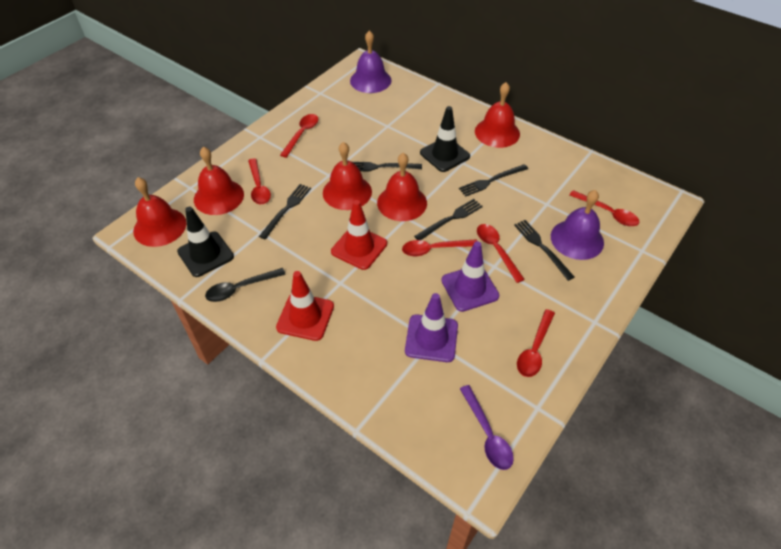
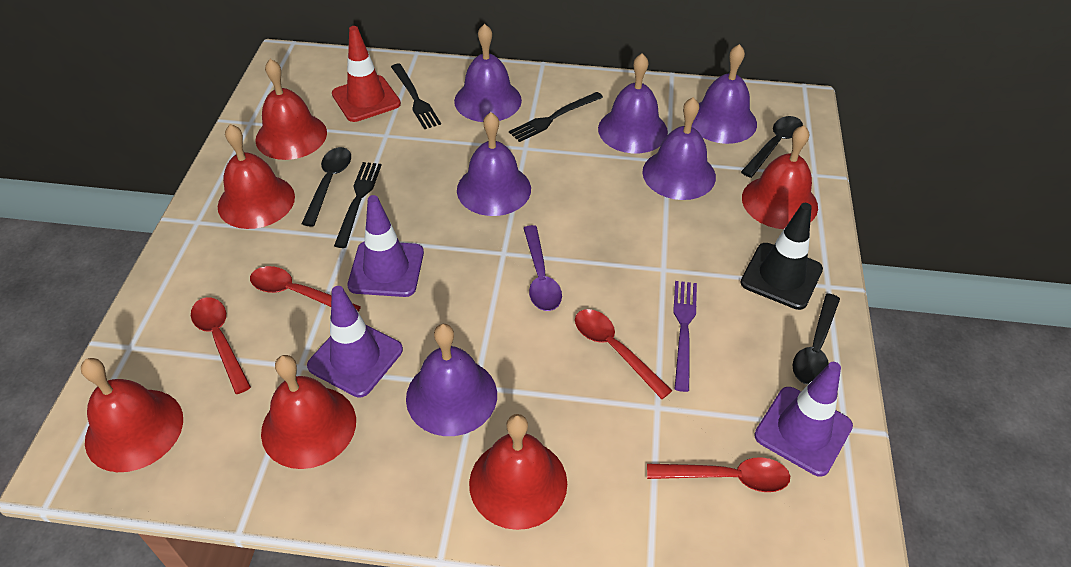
black fork: 5 -> 3
black spoon: 1 -> 3
black traffic cone: 2 -> 1
purple bell: 2 -> 6
purple fork: 0 -> 1
purple traffic cone: 2 -> 3
red bell: 5 -> 6
red spoon: 6 -> 4
red traffic cone: 2 -> 1

